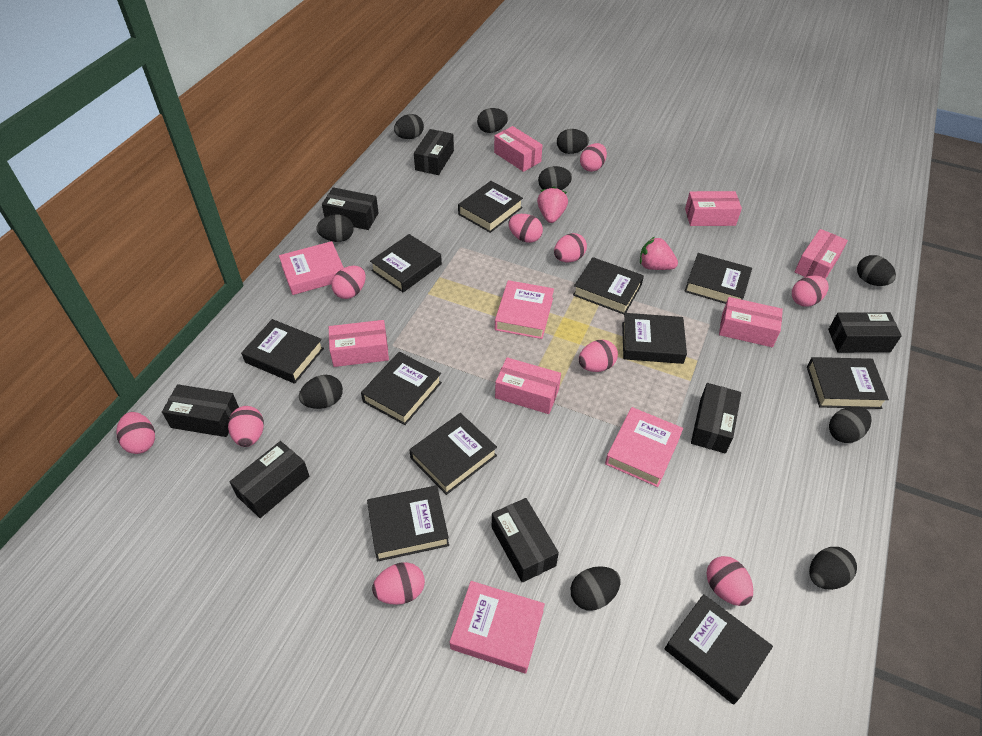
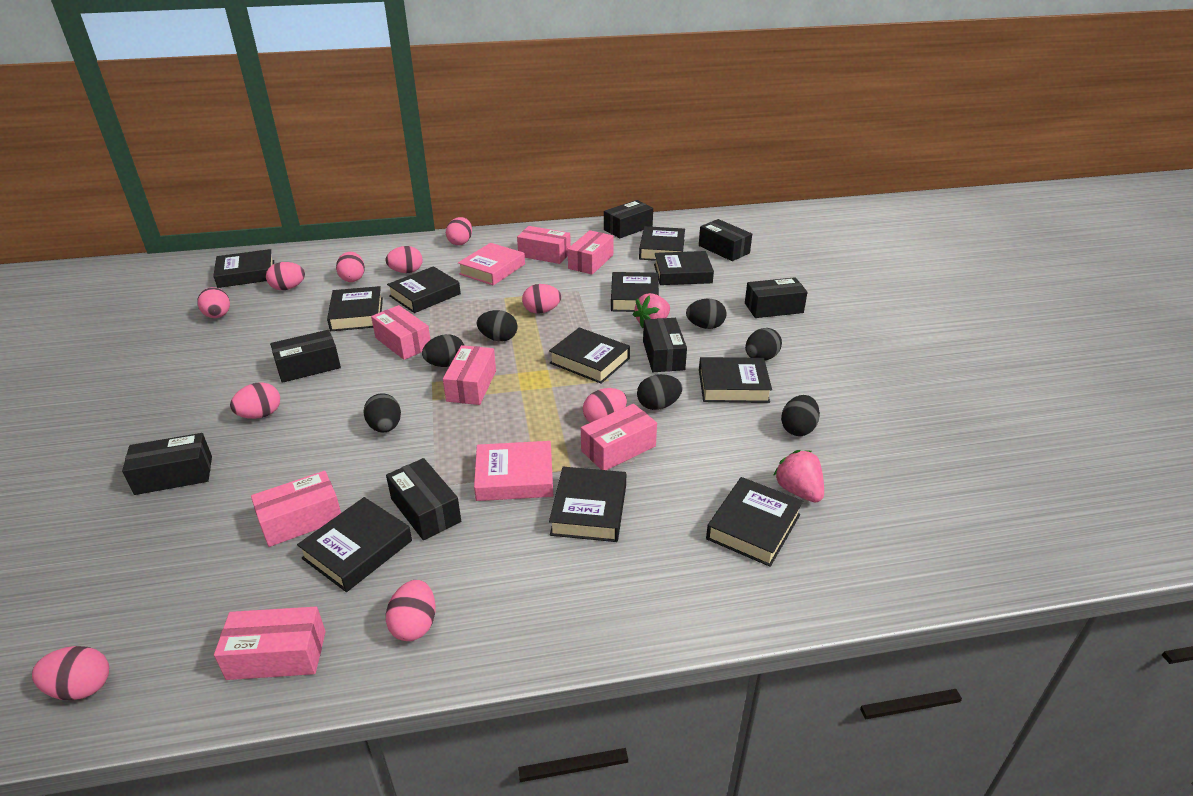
black egg: 10 -> 7
pink book: 4 -> 2
pink box: 6 -> 7

